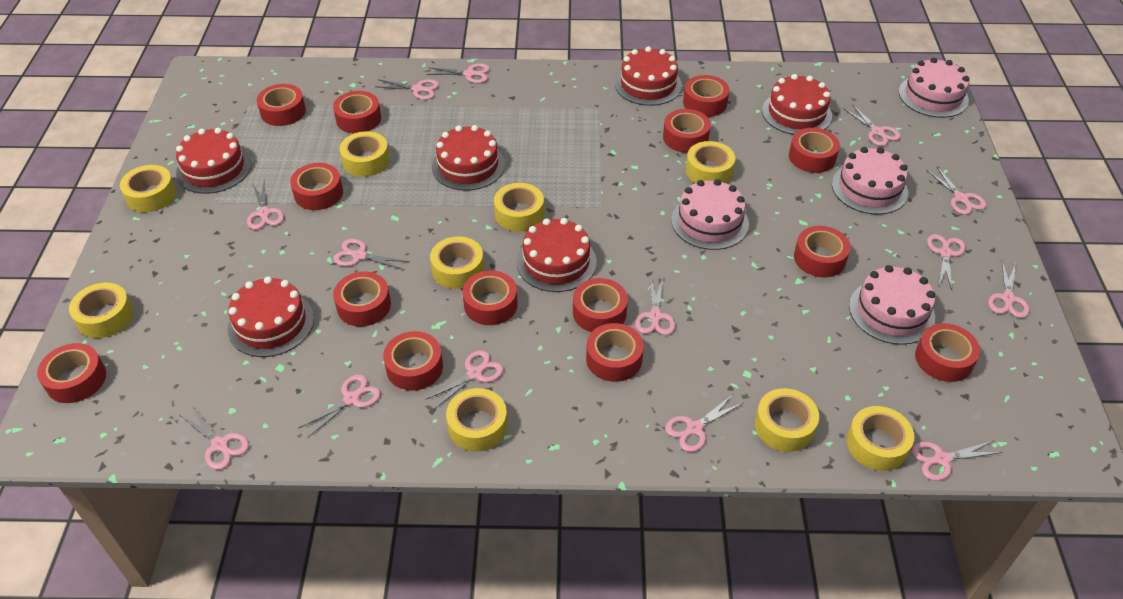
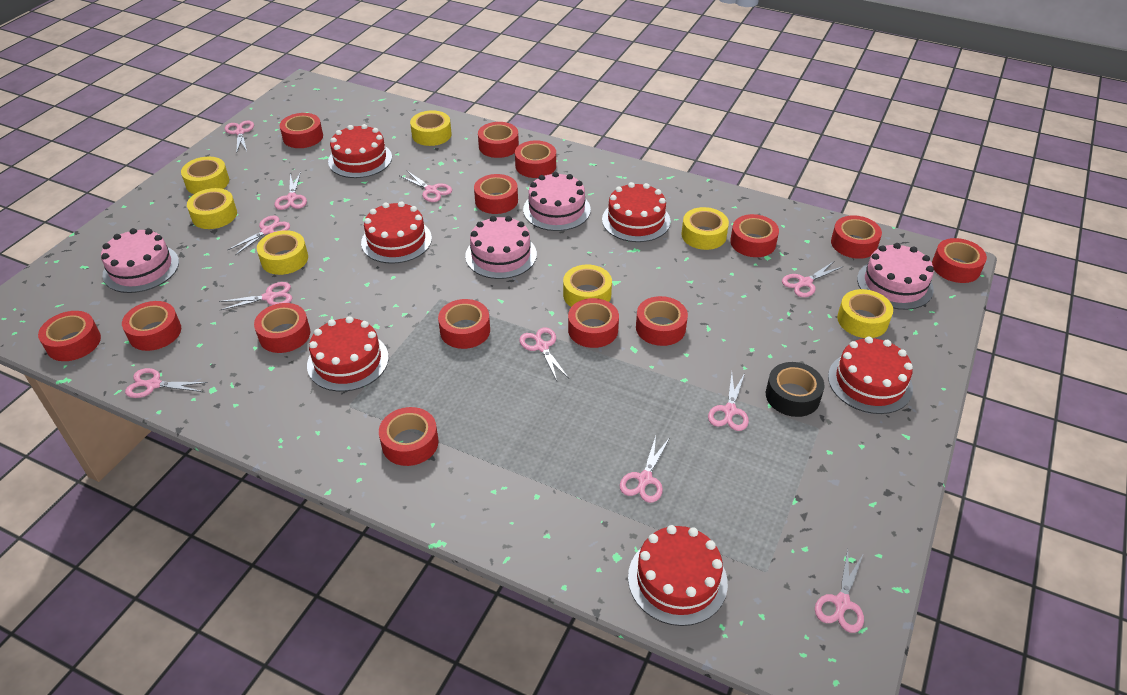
black tape: 0 -> 1
pink scissors: 14 -> 11
yellow tape: 9 -> 7

